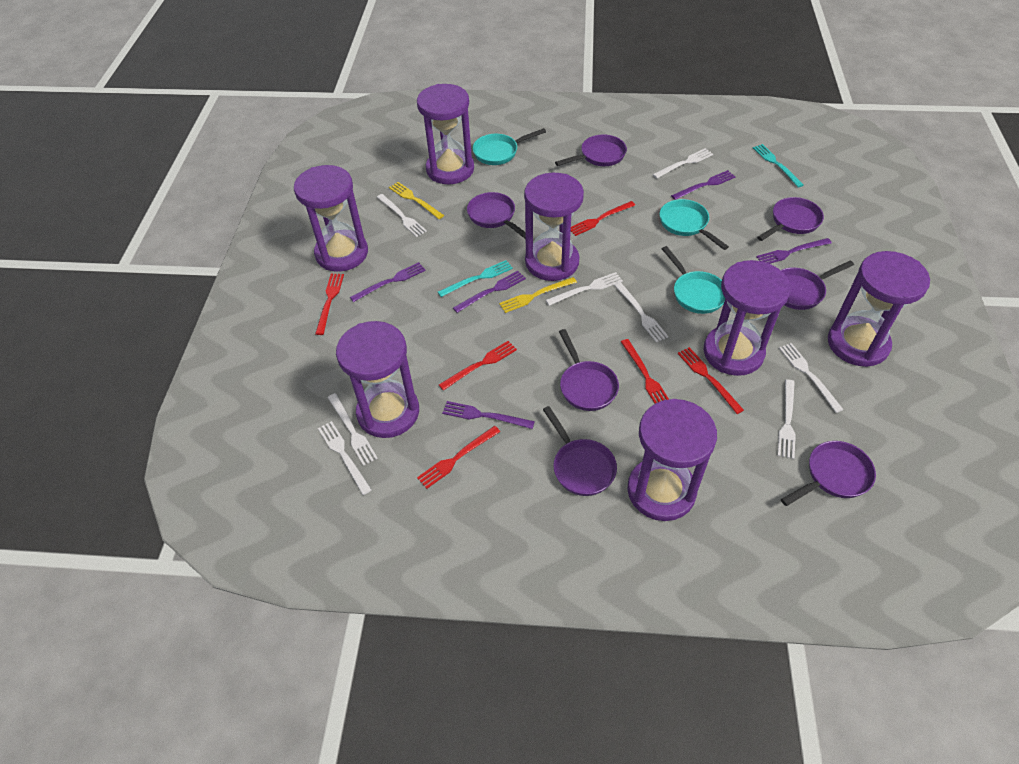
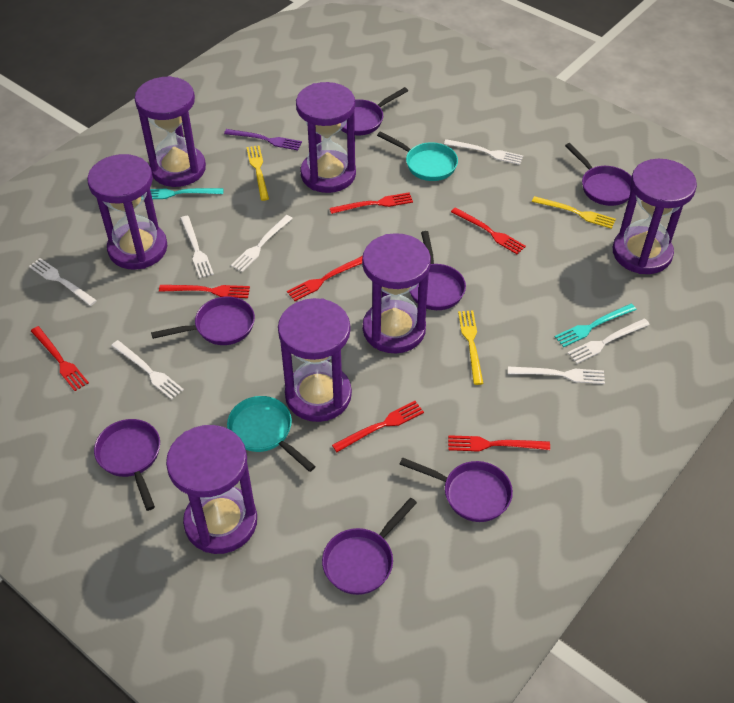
purple fork: 5 -> 1
red fork: 6 -> 7
turquoise pan: 3 -> 2
white fork: 8 -> 7
yellow fork: 2 -> 3

